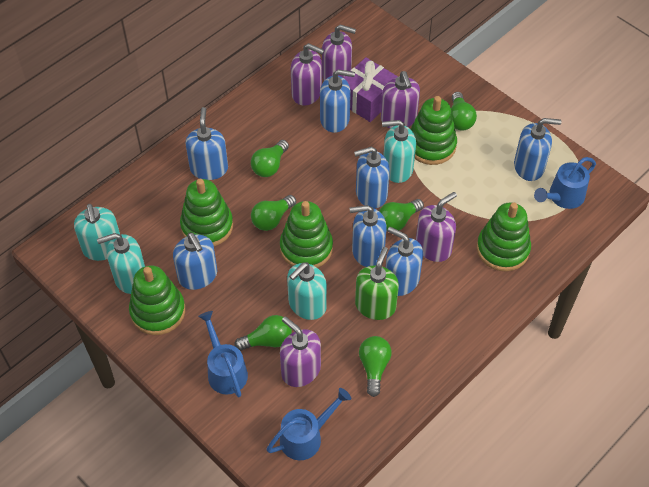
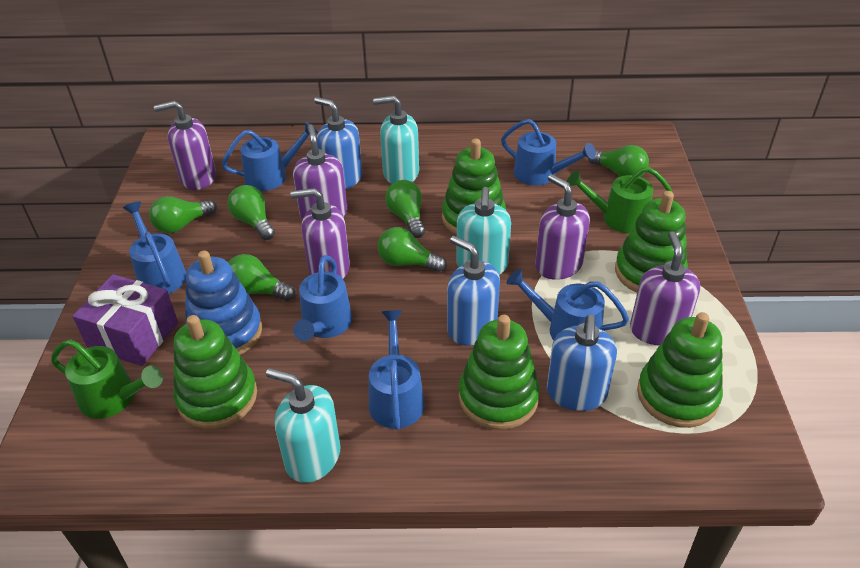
blue soap dispenser: 7 -> 3
blue stacking toy: 0 -> 1
blue watering can: 3 -> 6
green soap dispenser: 1 -> 0
green watering can: 0 -> 2
turquoise soap dispenser: 4 -> 3

